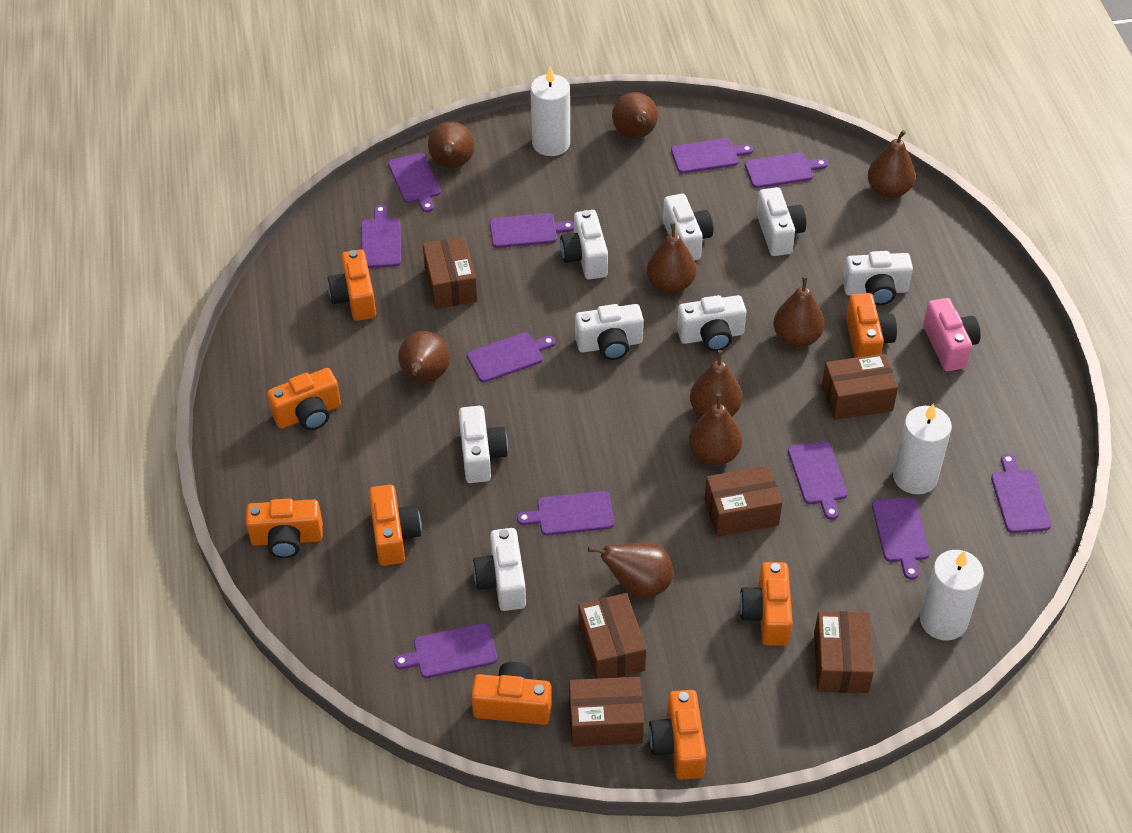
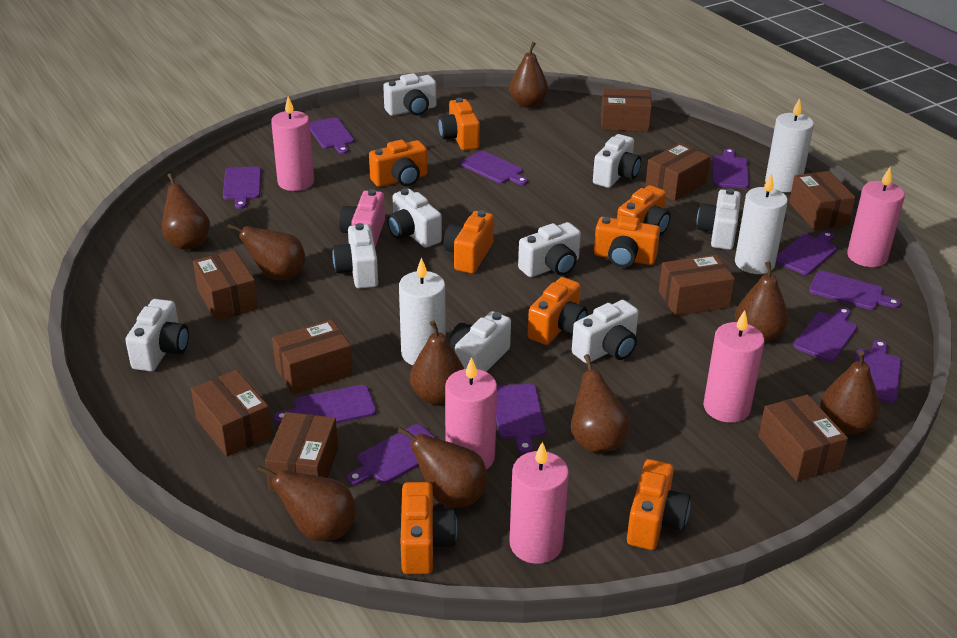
brown box: 6 -> 9
pink candle: 0 -> 5
white camera: 8 -> 9

